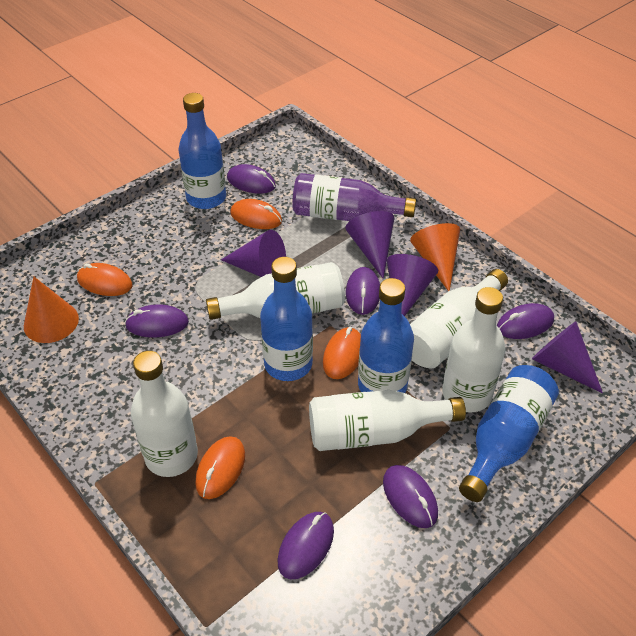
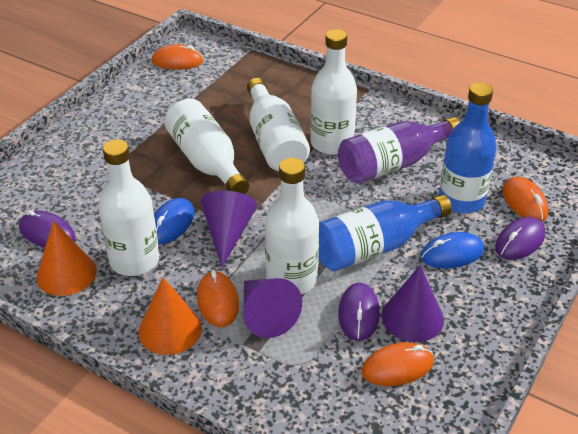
blue bottle: 4 -> 2
blue mouse: 0 -> 2
purple cone: 4 -> 3
purple mouse: 6 -> 3

